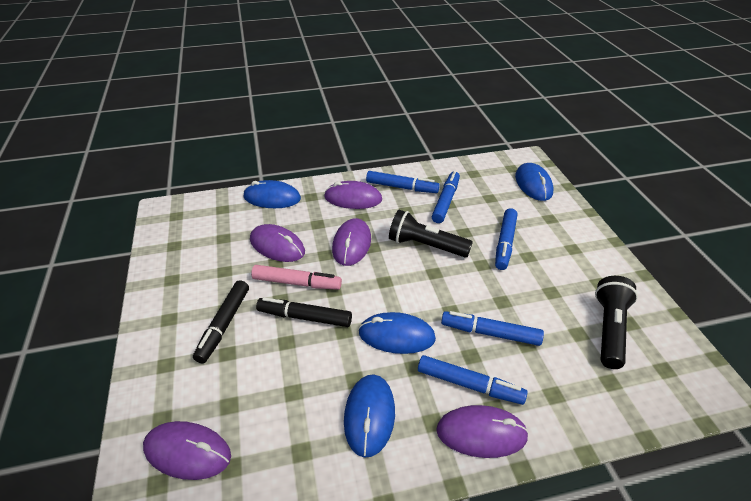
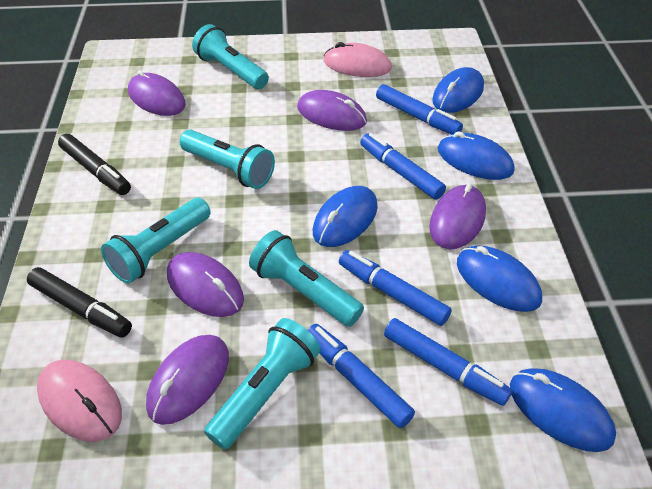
black flashlight: 2 -> 0
blue mouse: 4 -> 5
pink marker: 1 -> 0
pink mouse: 0 -> 2
turquoise flashlight: 0 -> 5

